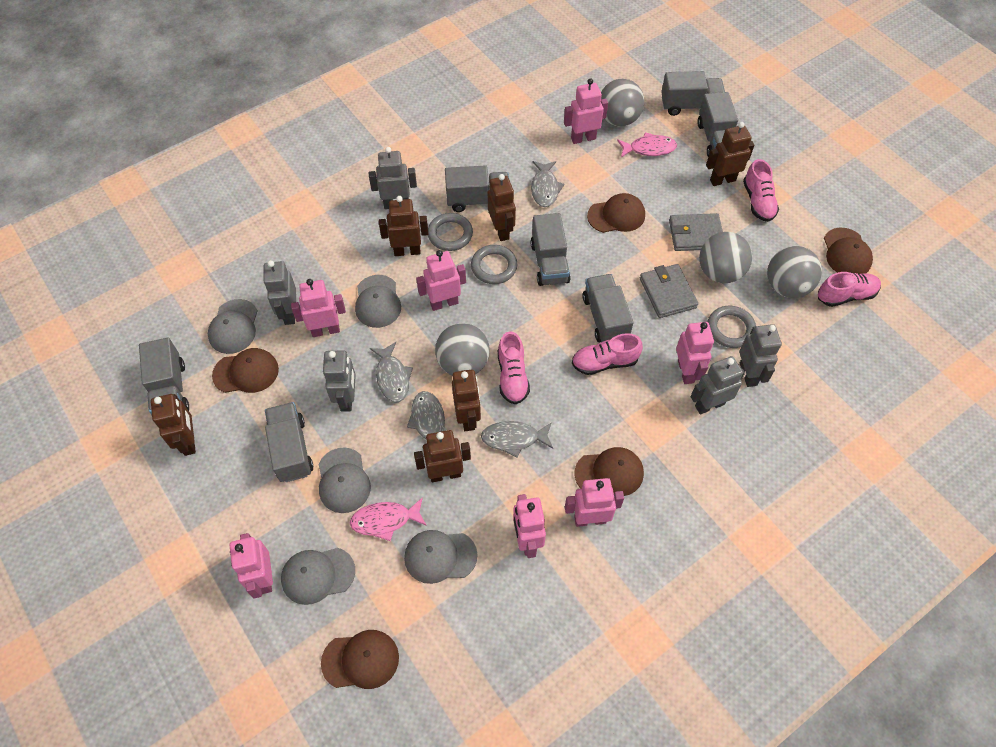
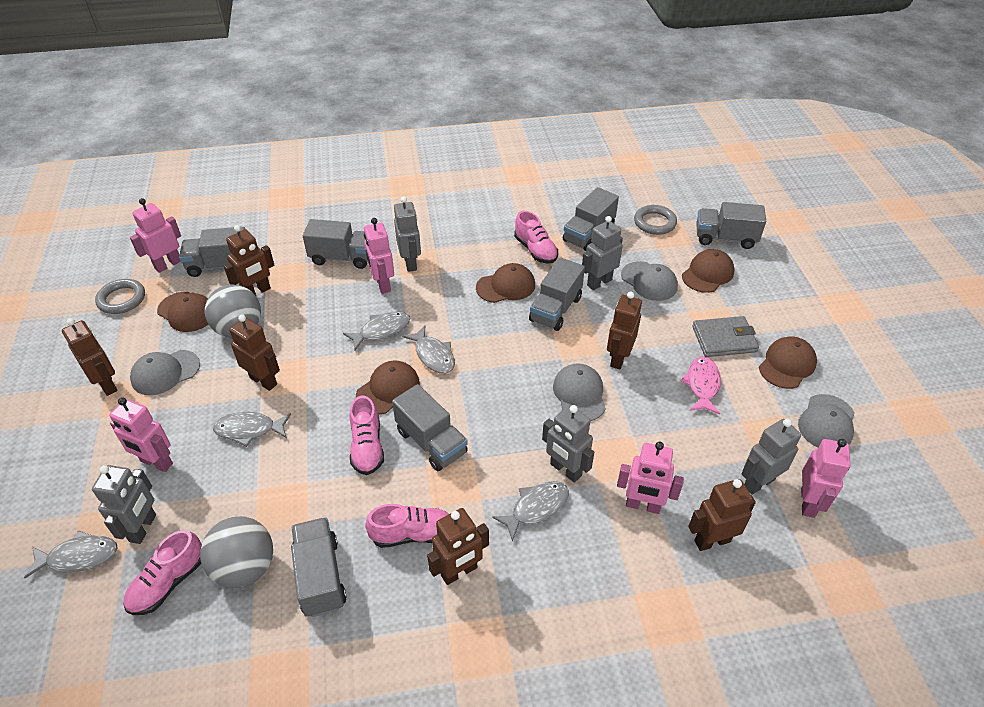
grey ball: 4 -> 2
grey cap: 5 -> 4
grey fish: 4 -> 5
grey ring: 3 -> 2
grey wallet: 2 -> 1
pink fish: 2 -> 1
pink robot: 7 -> 5

